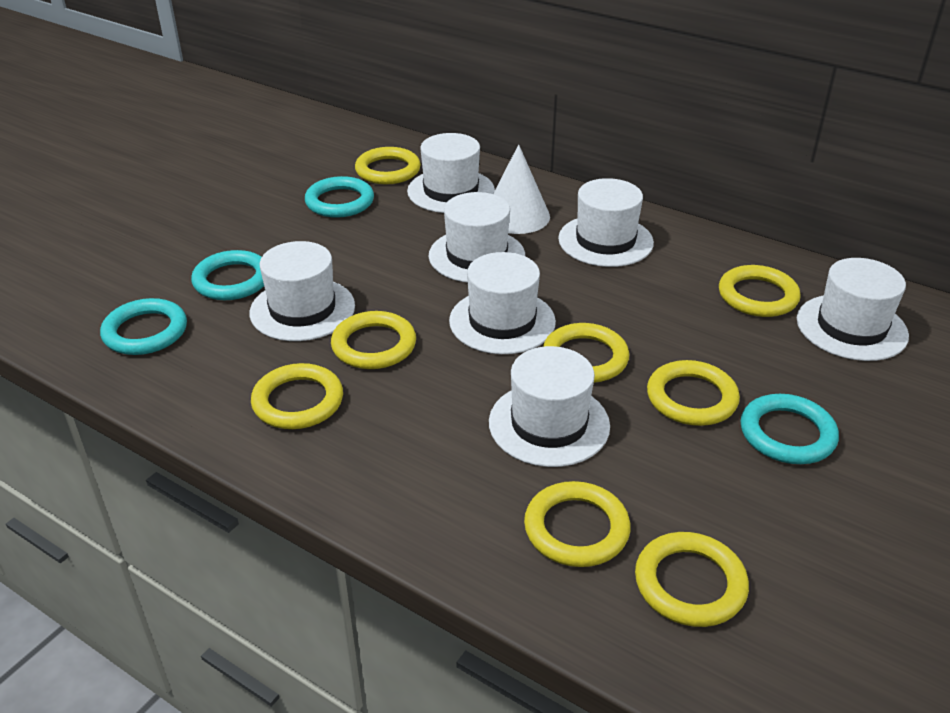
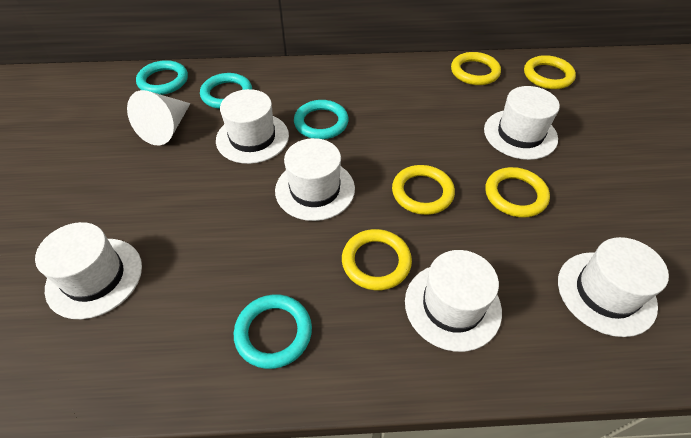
white hat: 7 -> 6
yellow ring: 8 -> 5

